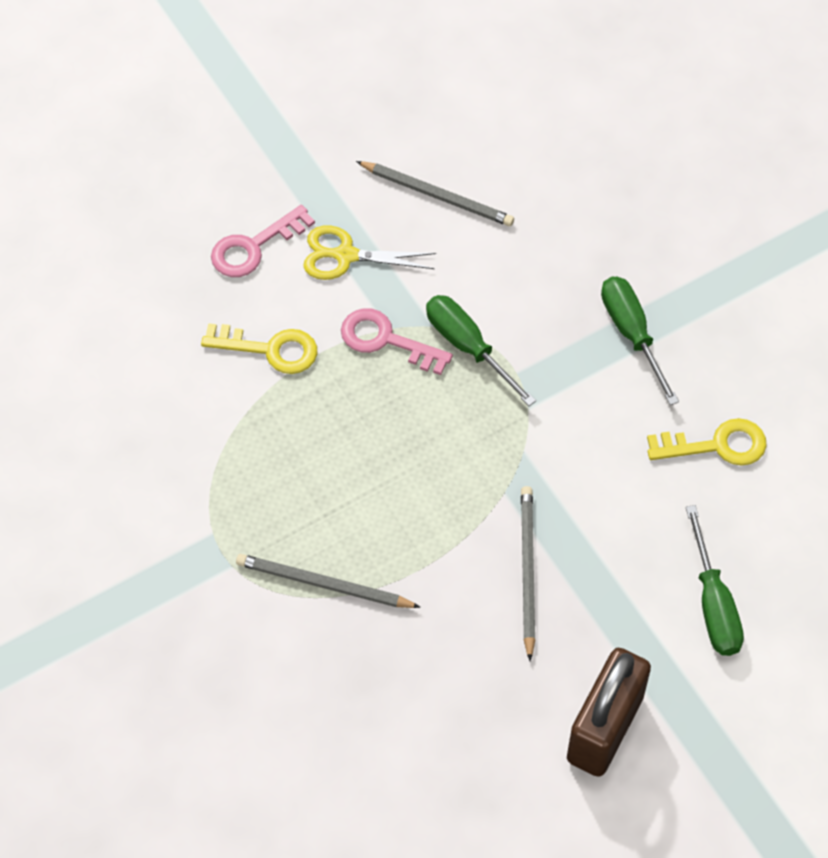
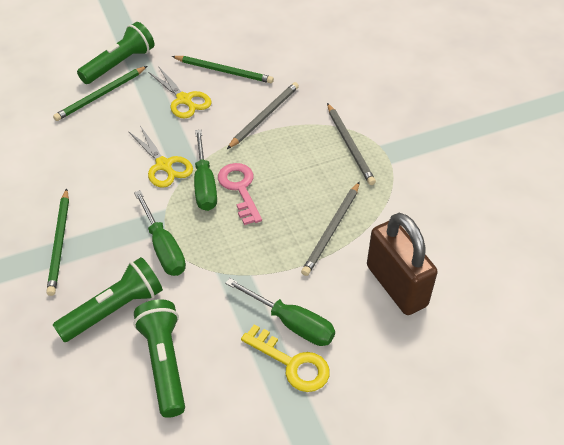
green flashlight: 0 -> 3
green pencil: 0 -> 3
pink key: 2 -> 1
yellow key: 2 -> 1
yellow scissors: 1 -> 2

